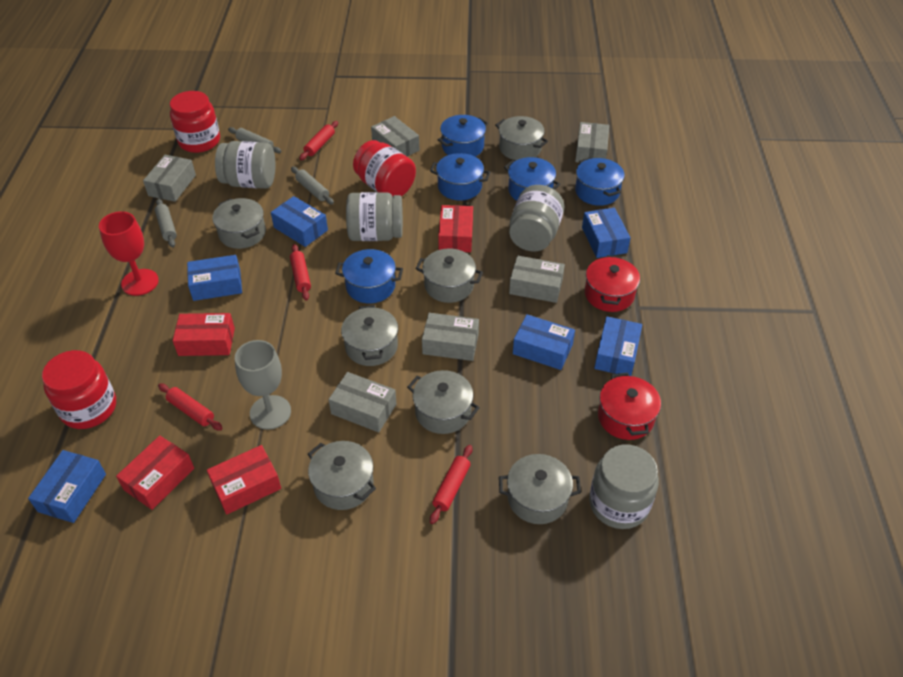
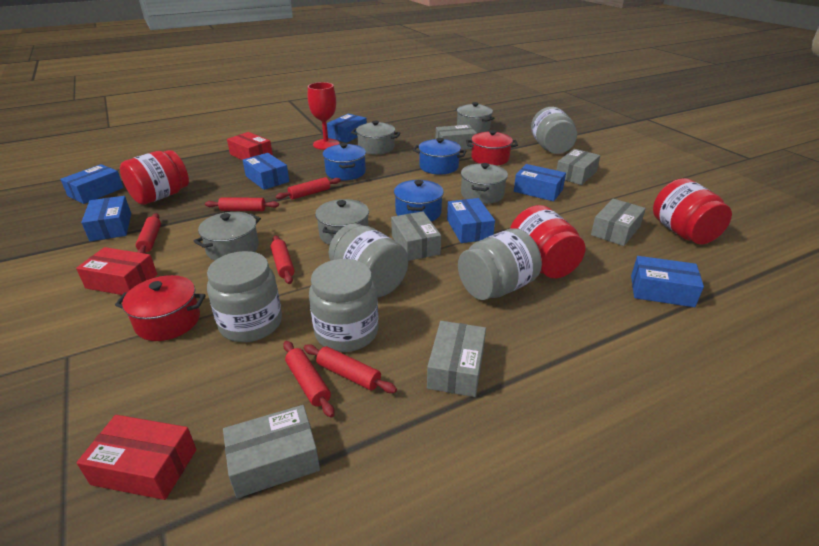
blue box: 6 -> 7
blue pot: 5 -> 3
grey goblet: 1 -> 0
grey jar: 4 -> 5
grey pot: 7 -> 5
grey rolling pin: 3 -> 0
red box: 4 -> 3
red rolling pin: 4 -> 6

